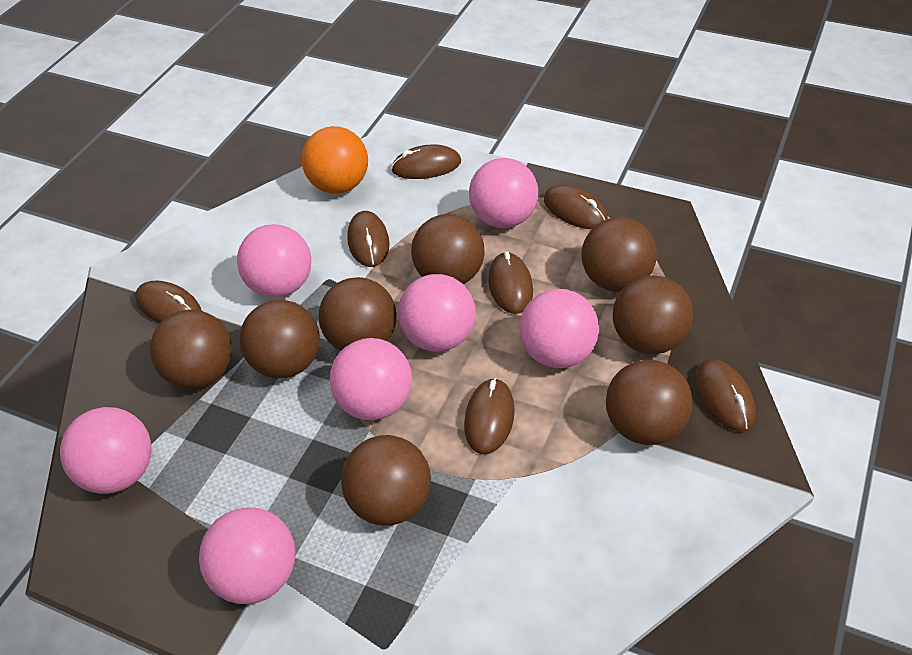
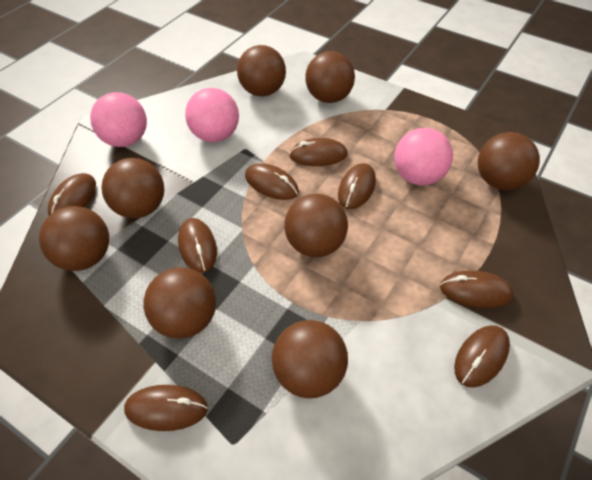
brown mouse: 7 -> 8
orange ball: 1 -> 0
pink ball: 7 -> 3

